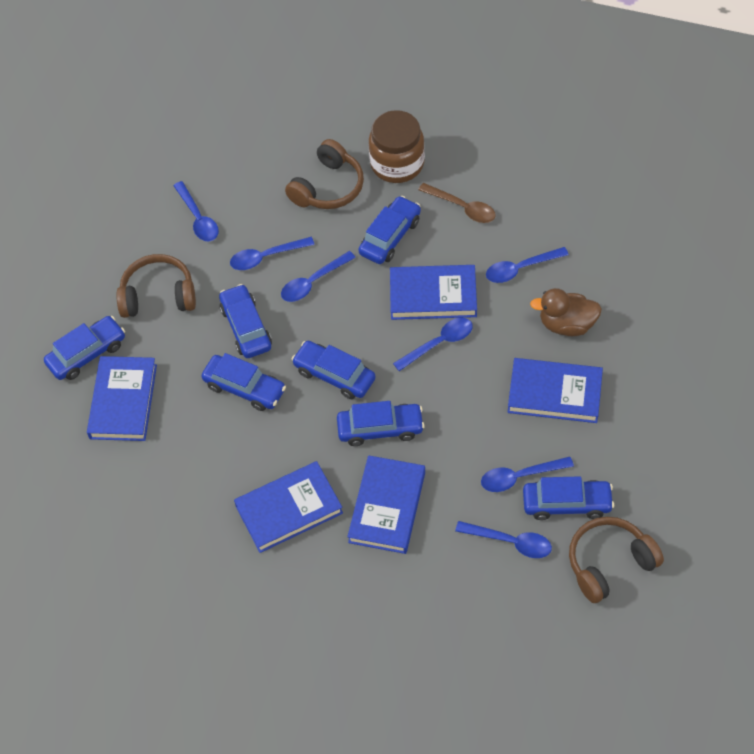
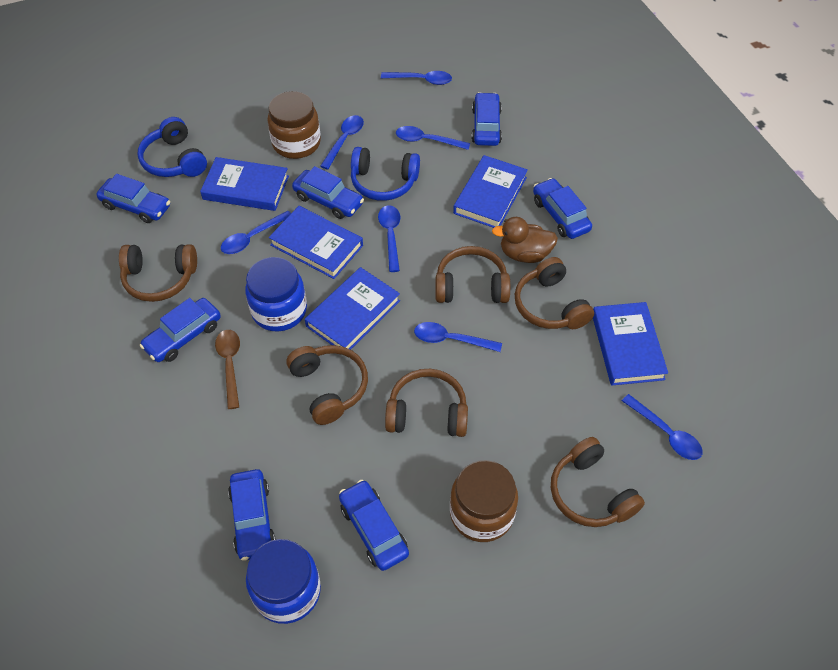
blue headphones: 0 -> 2
blue jar: 0 -> 2
brown headphones: 3 -> 6
brown jar: 1 -> 2

